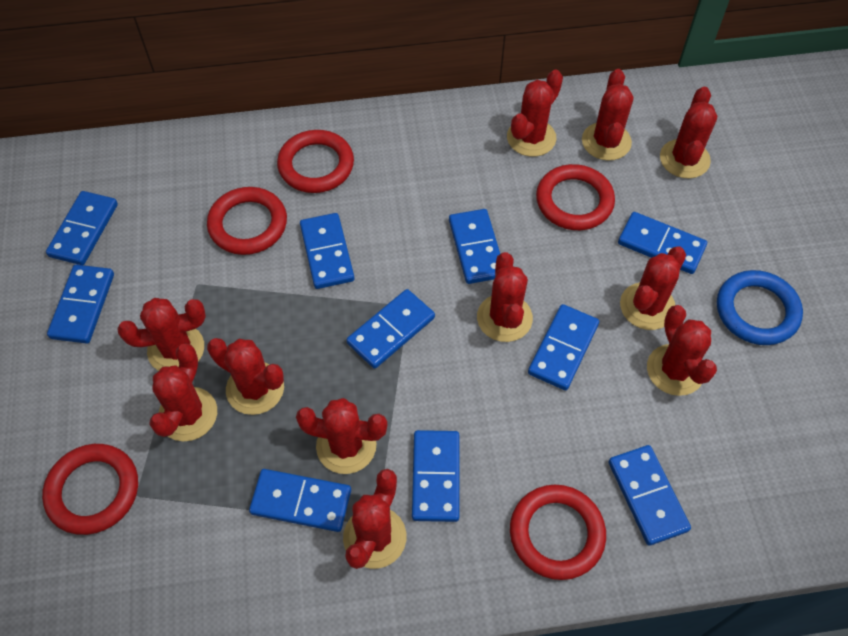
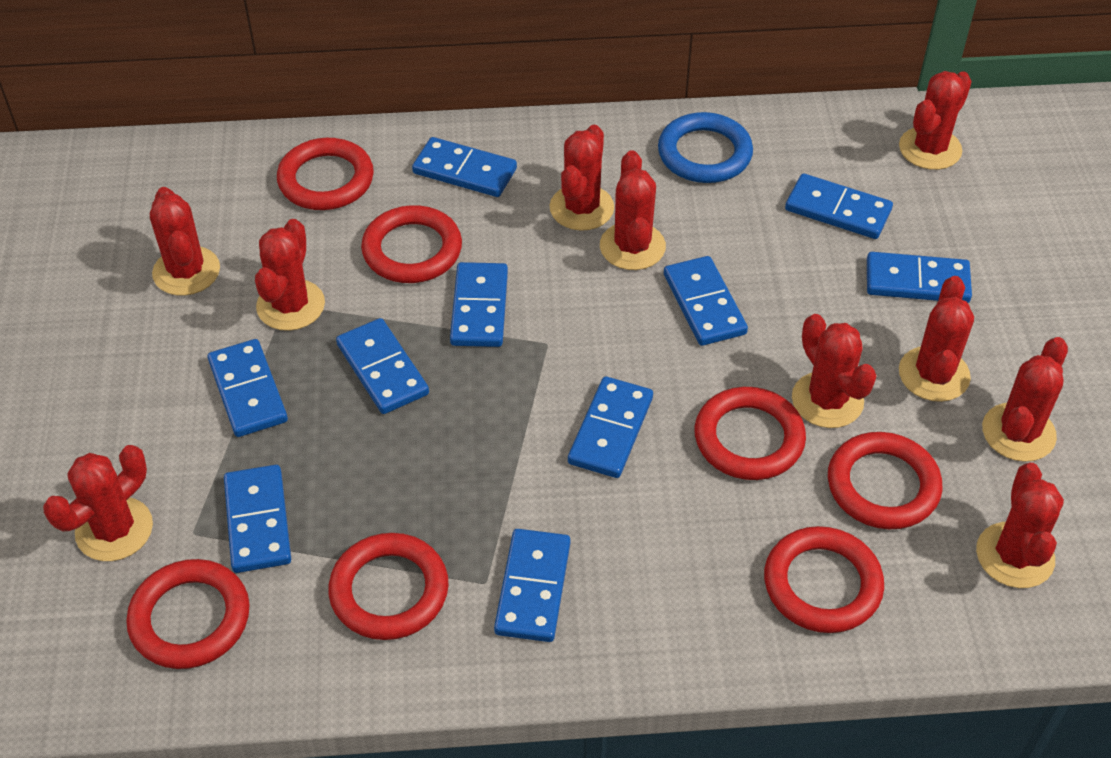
red cactus: 11 -> 10
red ring: 5 -> 7

